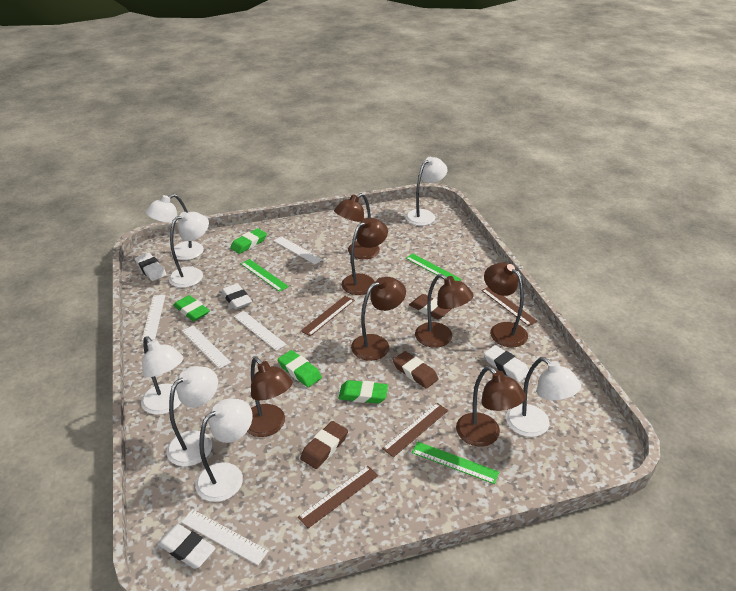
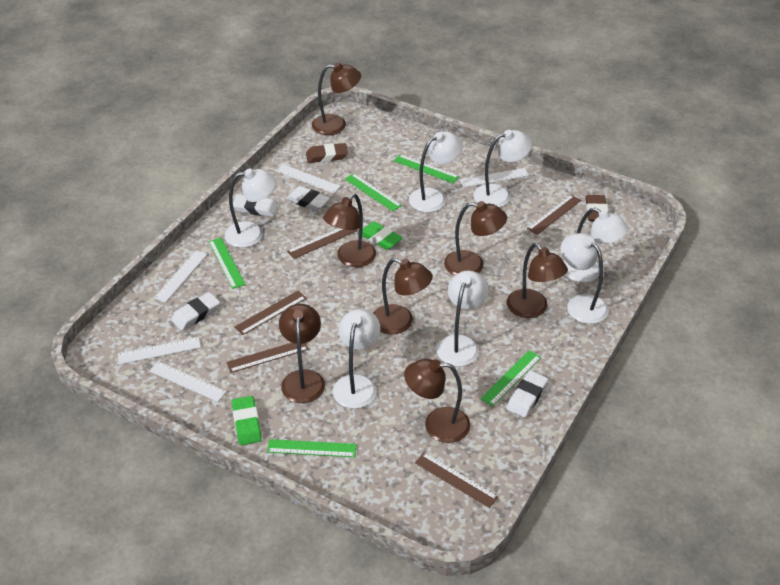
brown eraser: 3 -> 2
brown ruler: 4 -> 5
green eraser: 4 -> 2
green ruler: 3 -> 5

